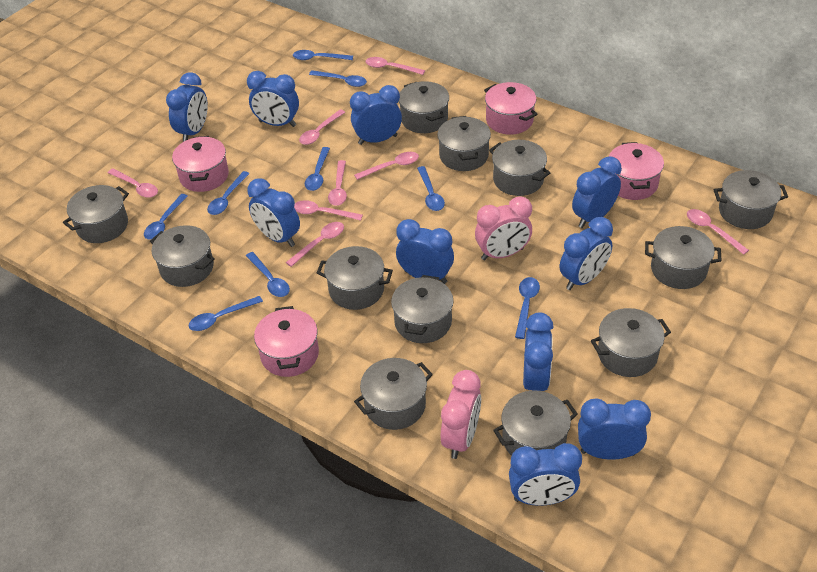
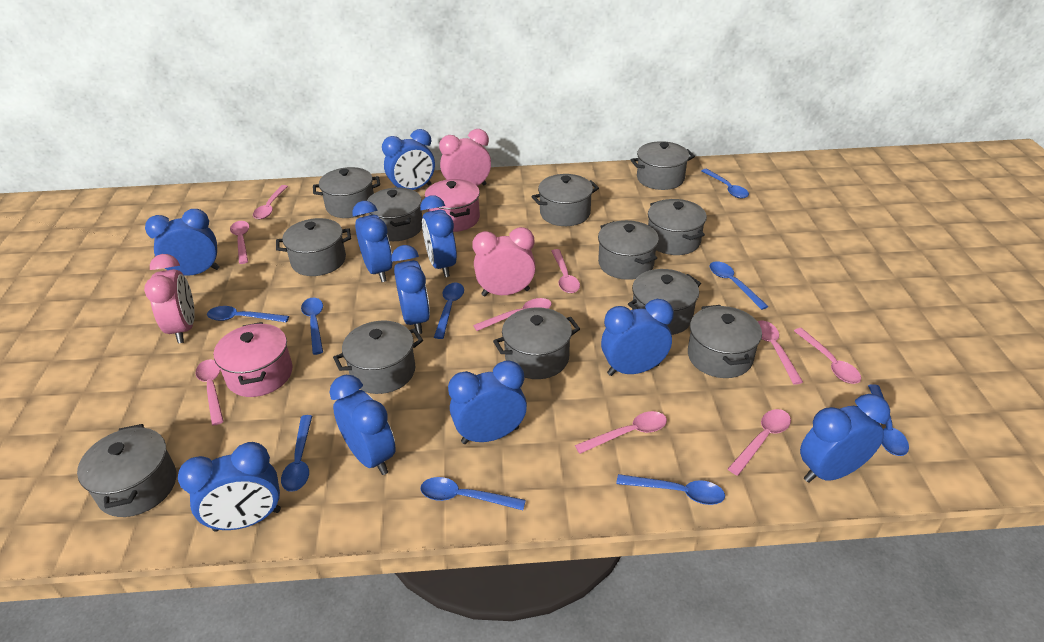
pink clock: 2 -> 3
pink pot: 4 -> 2
pink spoon: 8 -> 9

